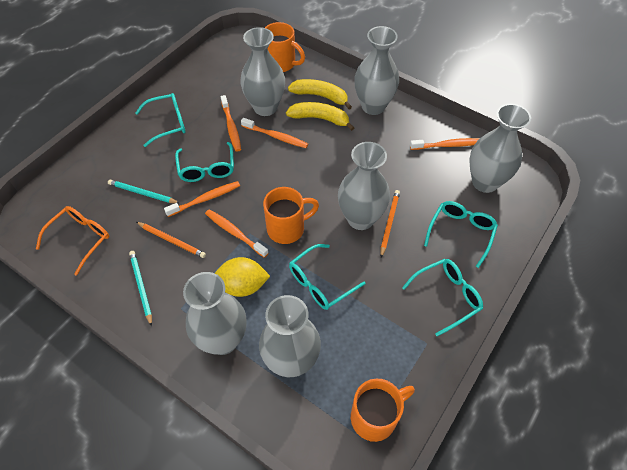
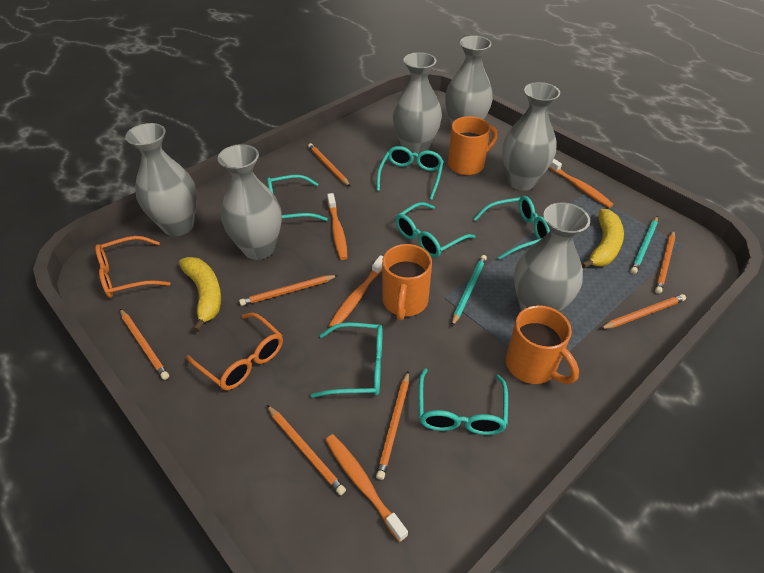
orange glasses: 1 -> 2
orange pencil: 2 -> 7
orange toothbrush: 5 -> 4
turquoise glasses: 5 -> 6
yellow lemon: 1 -> 0

